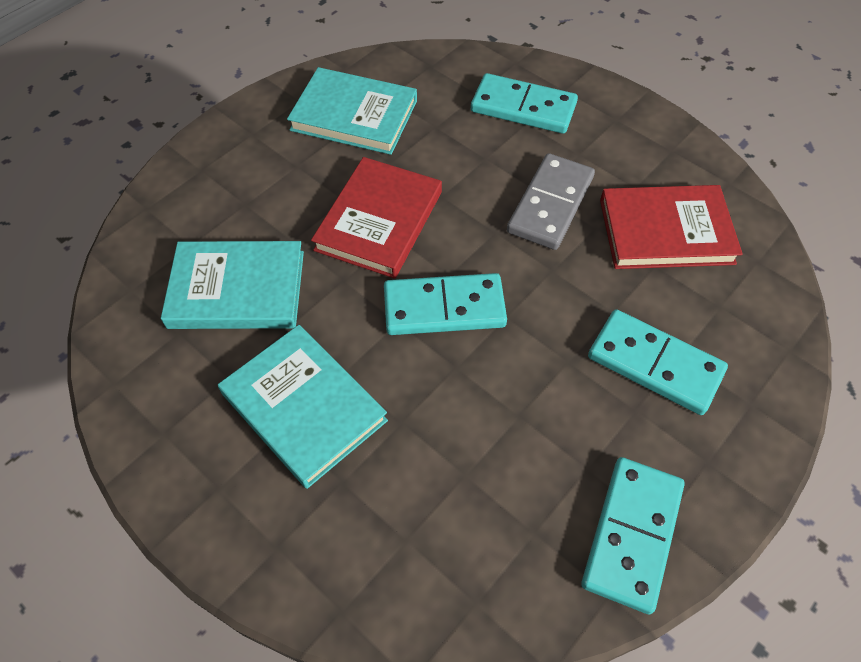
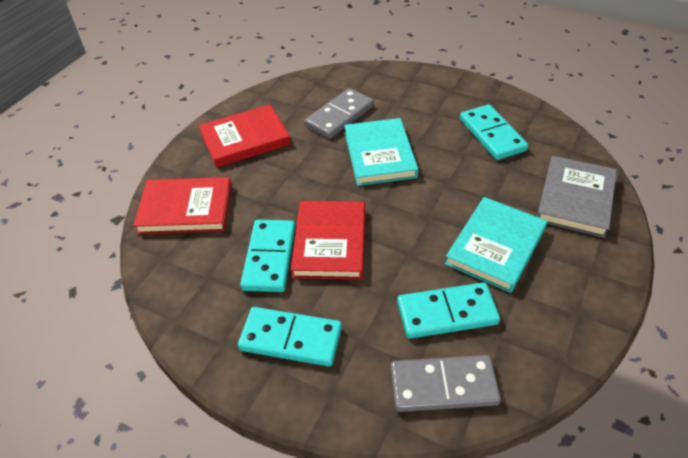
grey book: 0 -> 1
grey domino: 1 -> 2
red book: 2 -> 3
turquoise book: 3 -> 2

